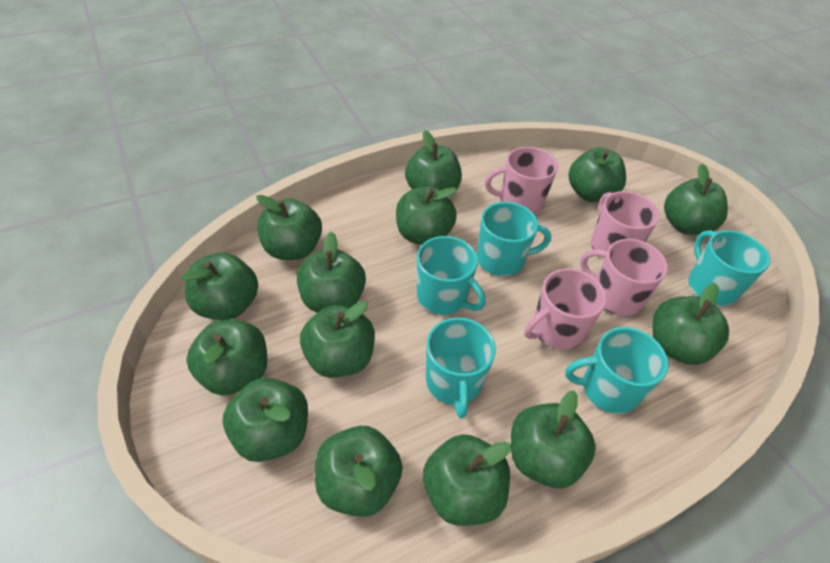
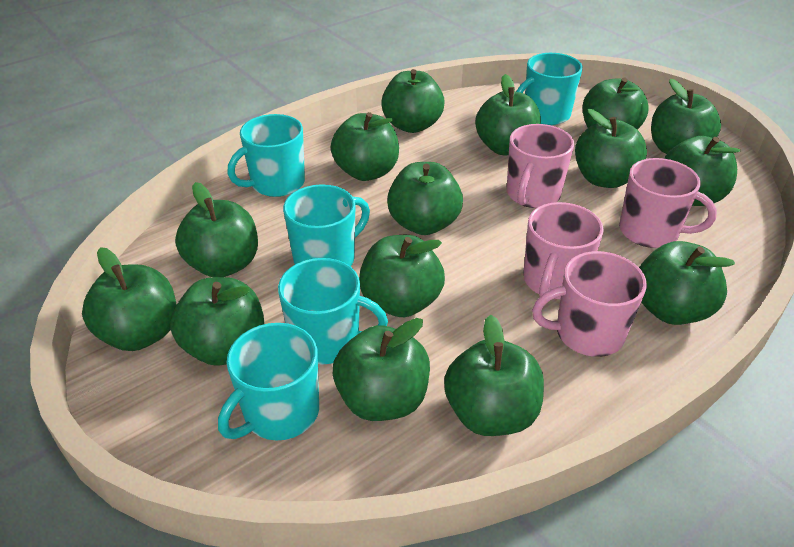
green apple: 14 -> 15

